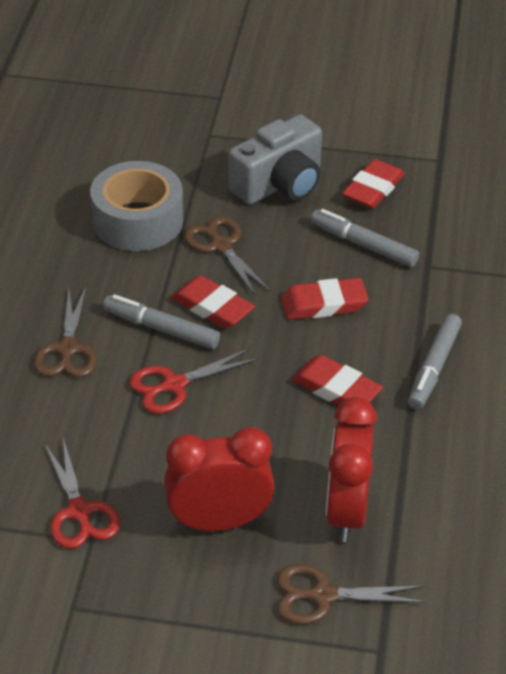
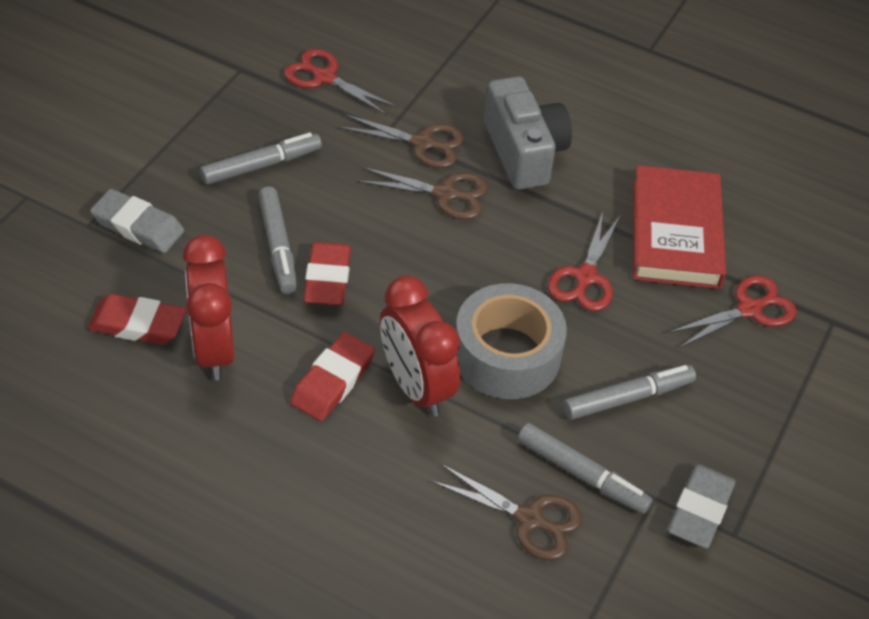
grey eraser: 0 -> 2
grey marker: 3 -> 4
red book: 0 -> 1
red eraser: 4 -> 3
red scissors: 2 -> 3

